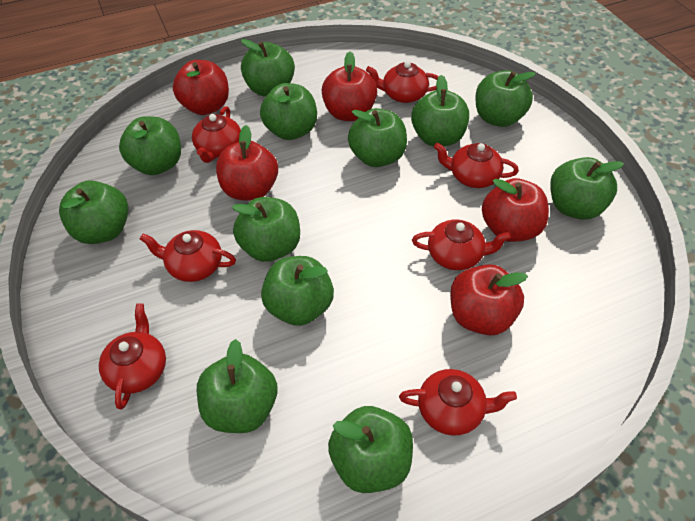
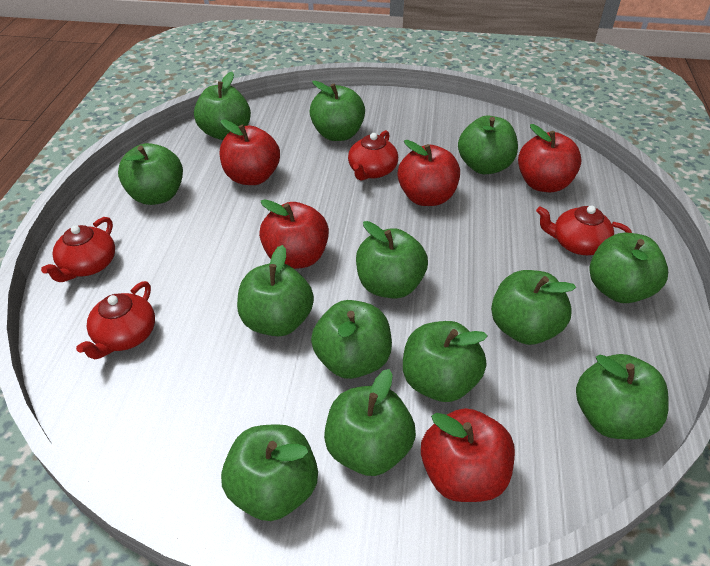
green apple: 12 -> 13
red teapot: 7 -> 4

